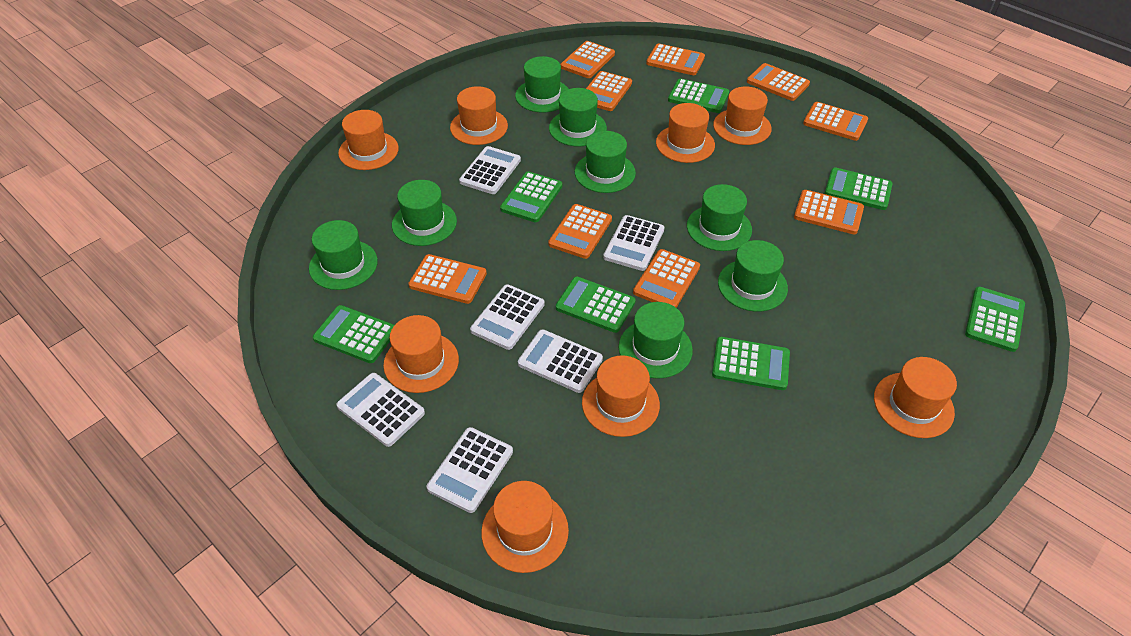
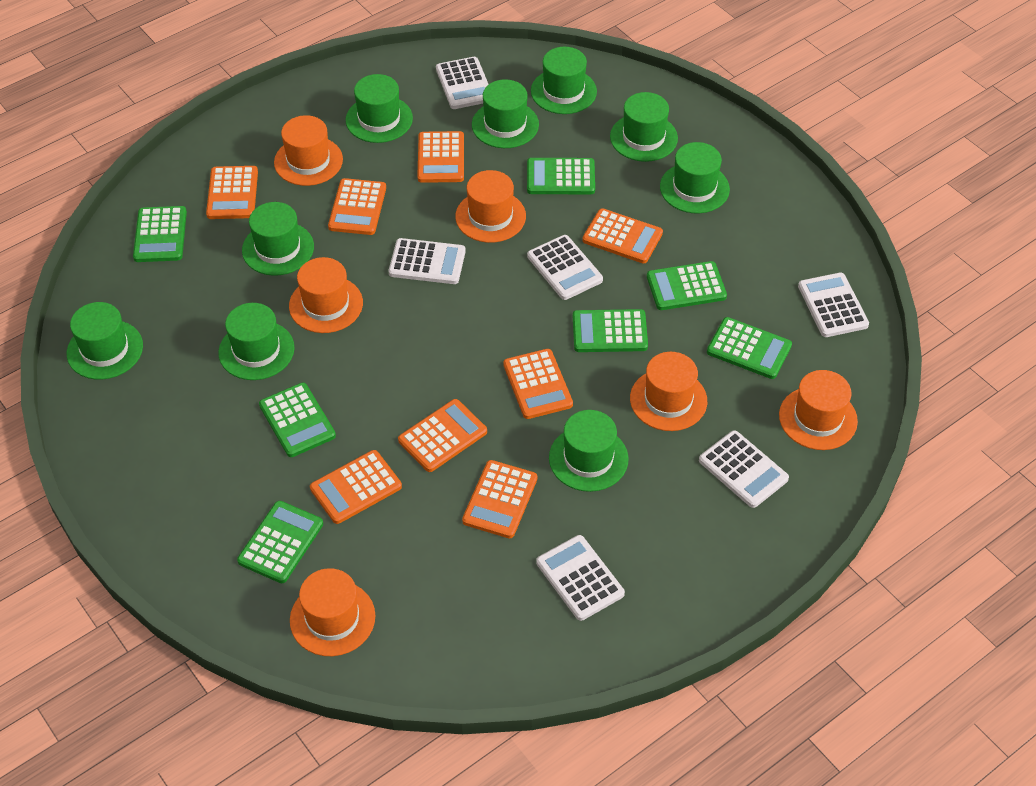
green hat: 8 -> 9
orange calculator: 9 -> 8
orange hat: 8 -> 6

